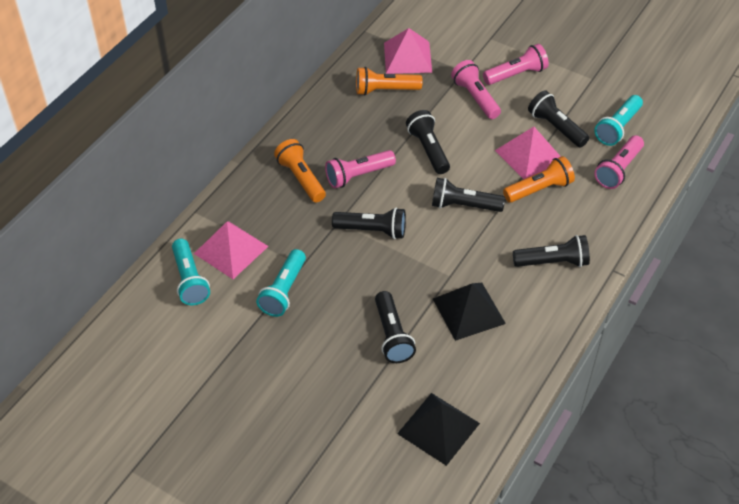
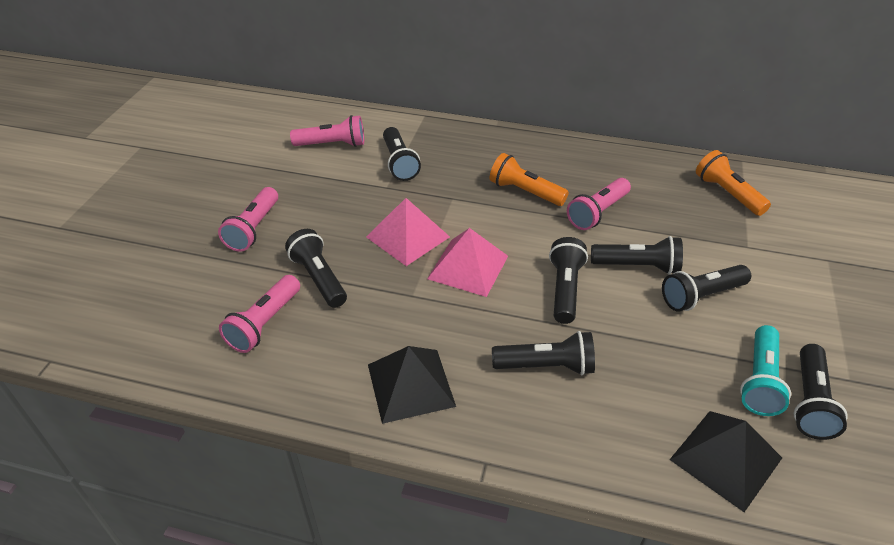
black flashlight: 6 -> 7
orange flashlight: 3 -> 2
pink pyramid: 3 -> 2
turquoise flashlight: 3 -> 1

